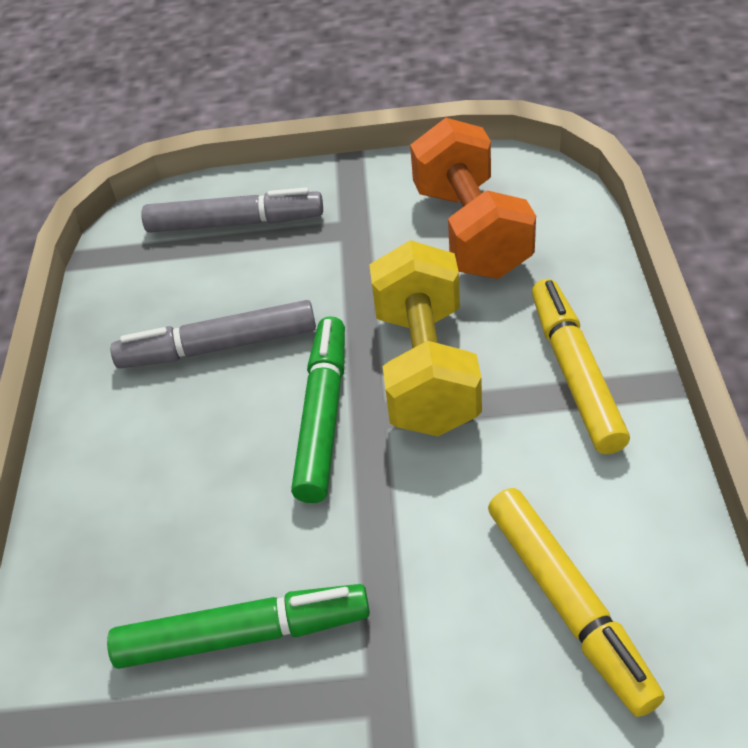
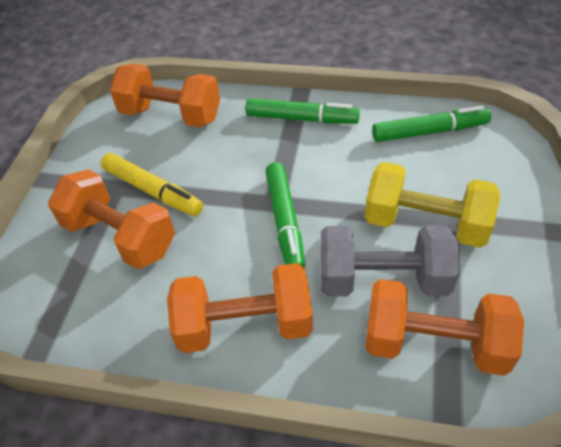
green marker: 2 -> 3
grey dumbbell: 0 -> 1
grey marker: 2 -> 0
orange dumbbell: 1 -> 4
yellow marker: 2 -> 1

